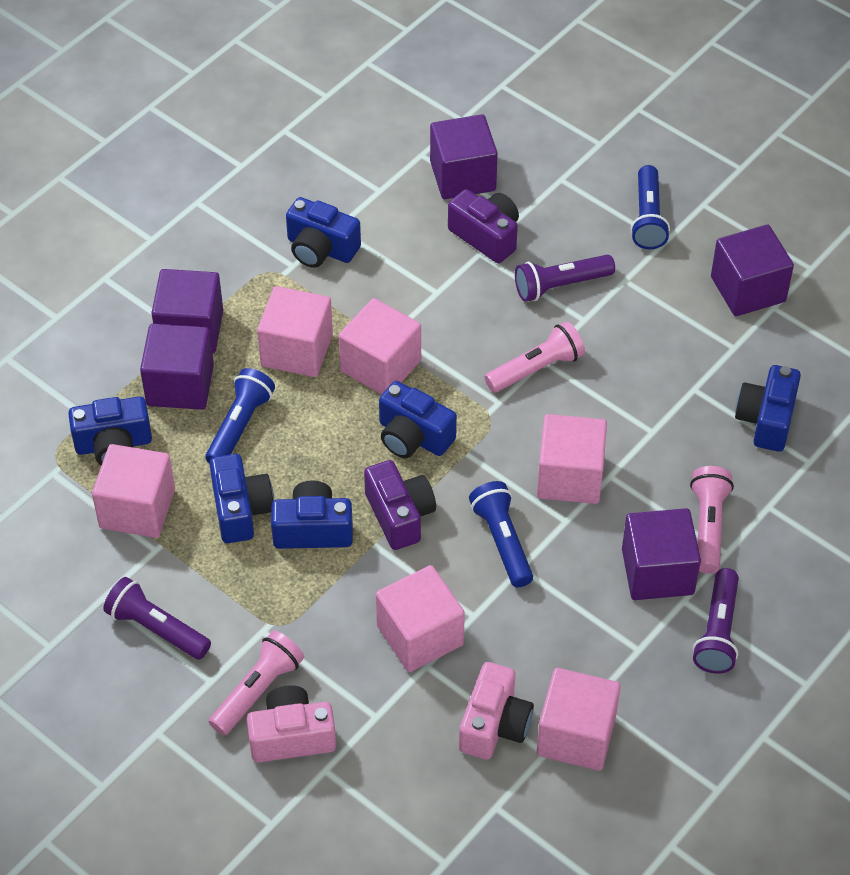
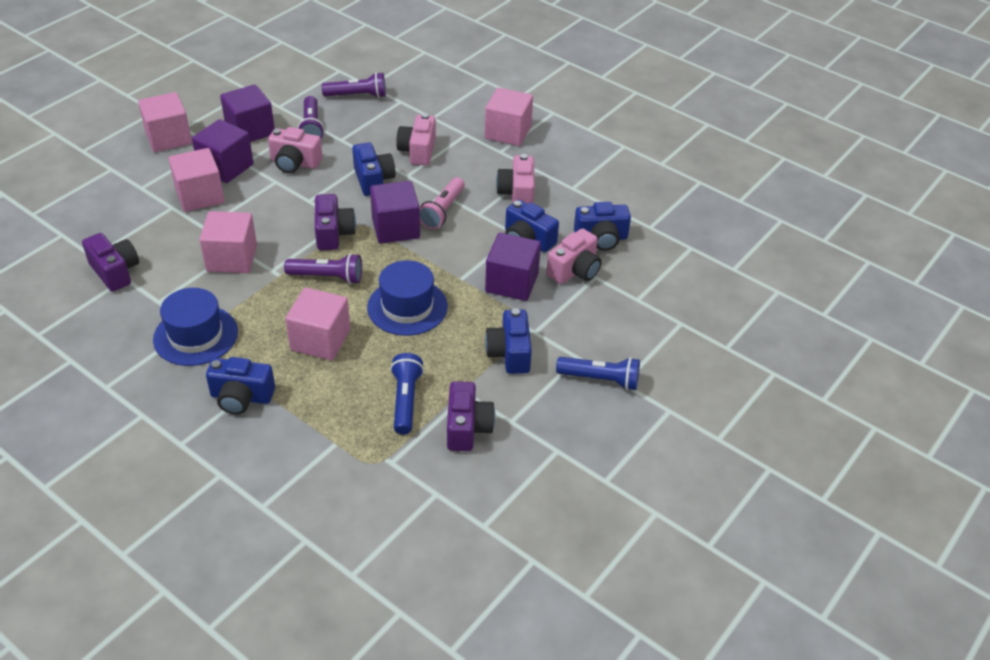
blue camera: 6 -> 5
blue flashlight: 3 -> 2
blue hat: 0 -> 2
pink camera: 2 -> 4
pink cube: 6 -> 5
pink flashlight: 3 -> 1
purple camera: 2 -> 3
purple cube: 5 -> 4

